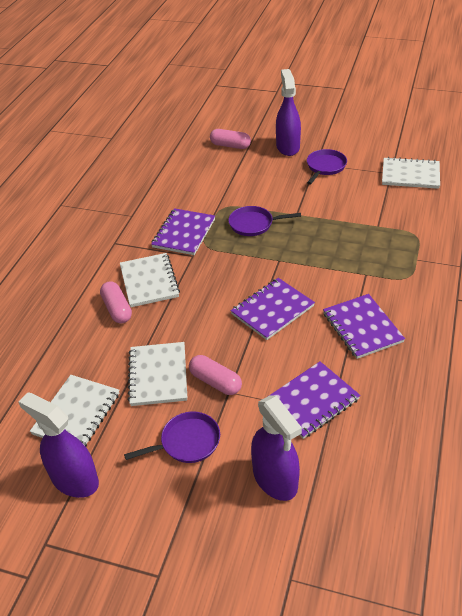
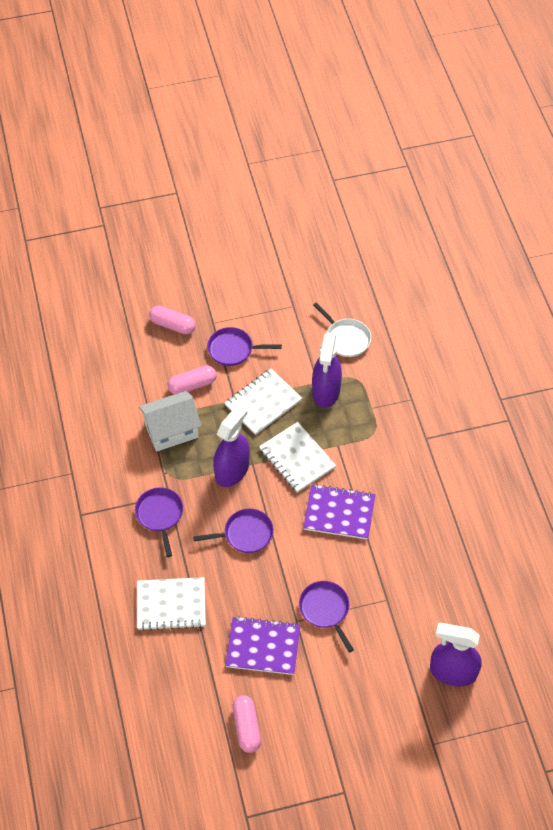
purple notebook: 4 -> 2
purple pan: 3 -> 4
white house: 0 -> 1
white notebook: 4 -> 3
white pan: 0 -> 1

